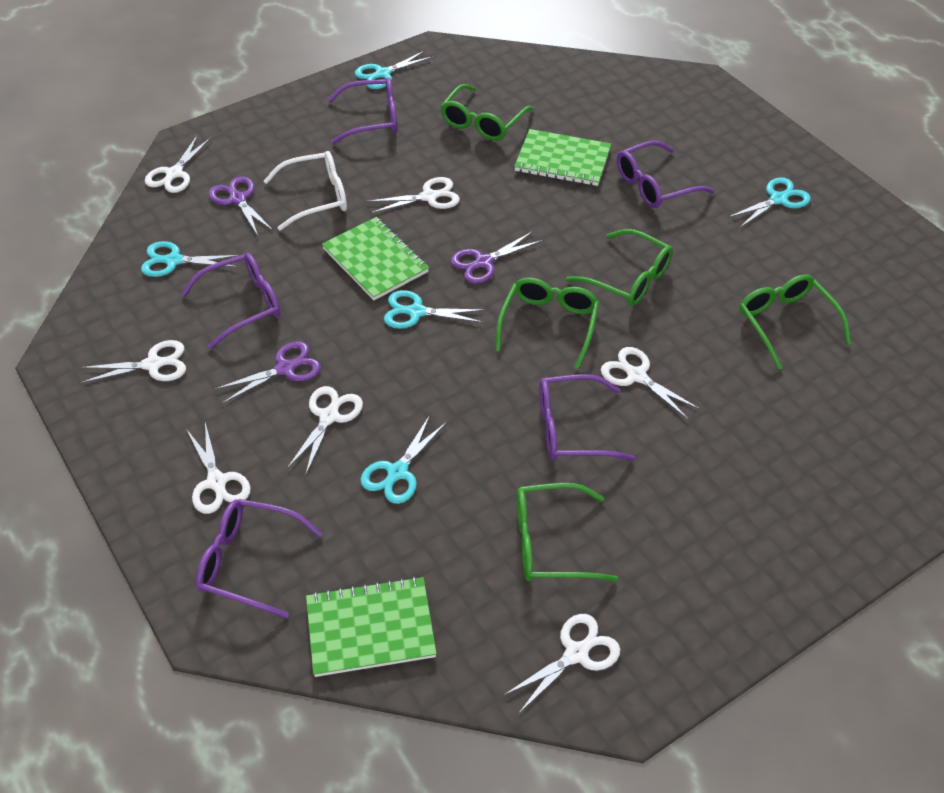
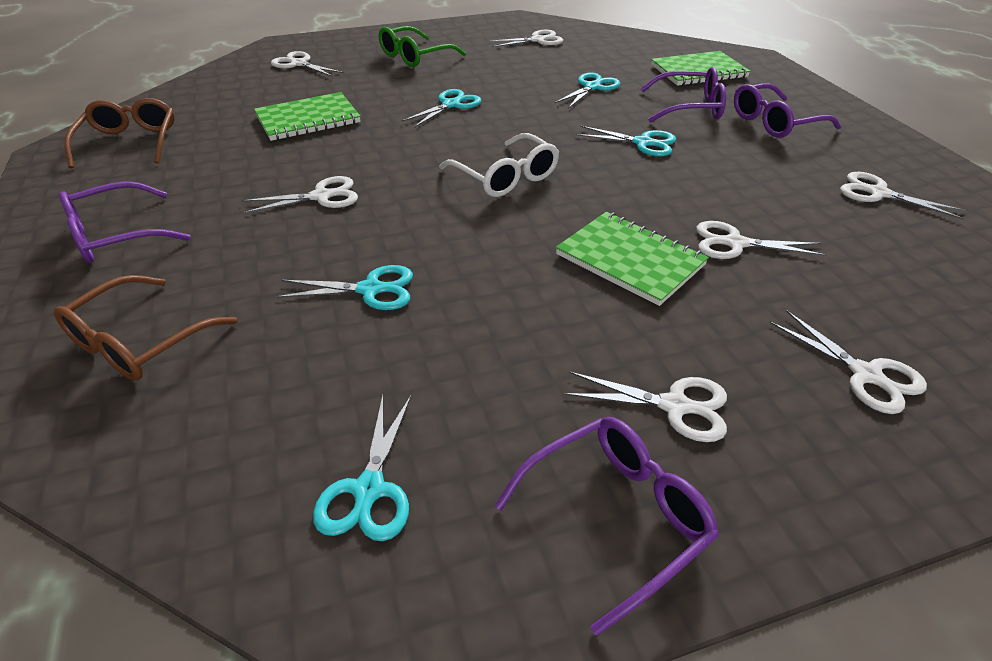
brown glasses: 0 -> 2
green glasses: 5 -> 1
purple glasses: 5 -> 4
purple scissors: 3 -> 0

